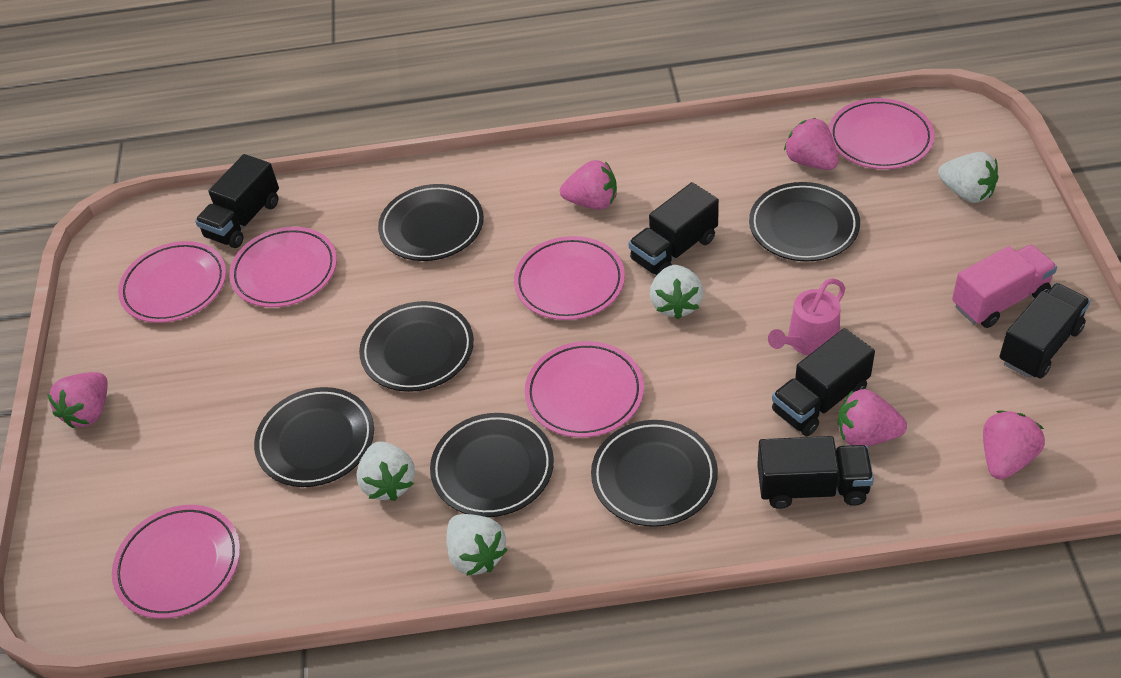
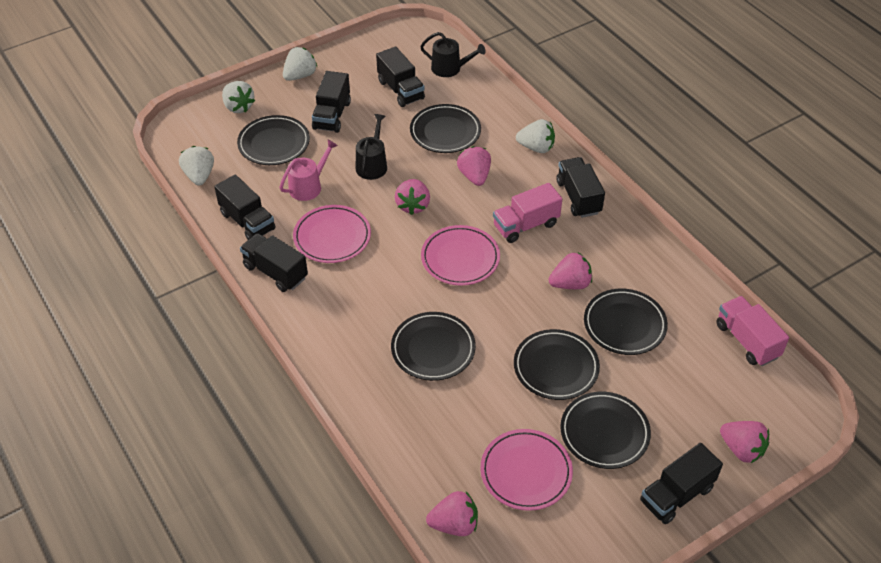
black truck: 5 -> 6
black watering can: 0 -> 2
pink plate: 6 -> 3
pink truck: 1 -> 2

